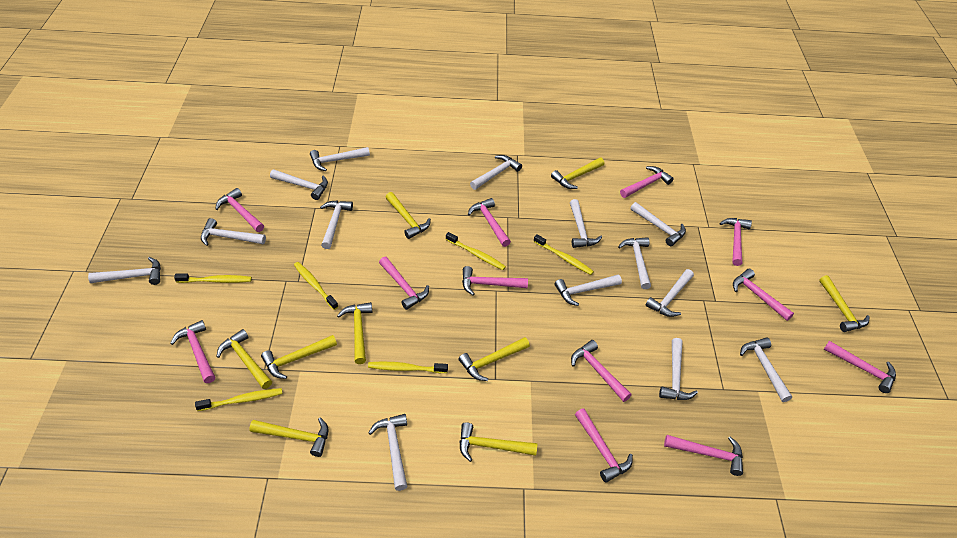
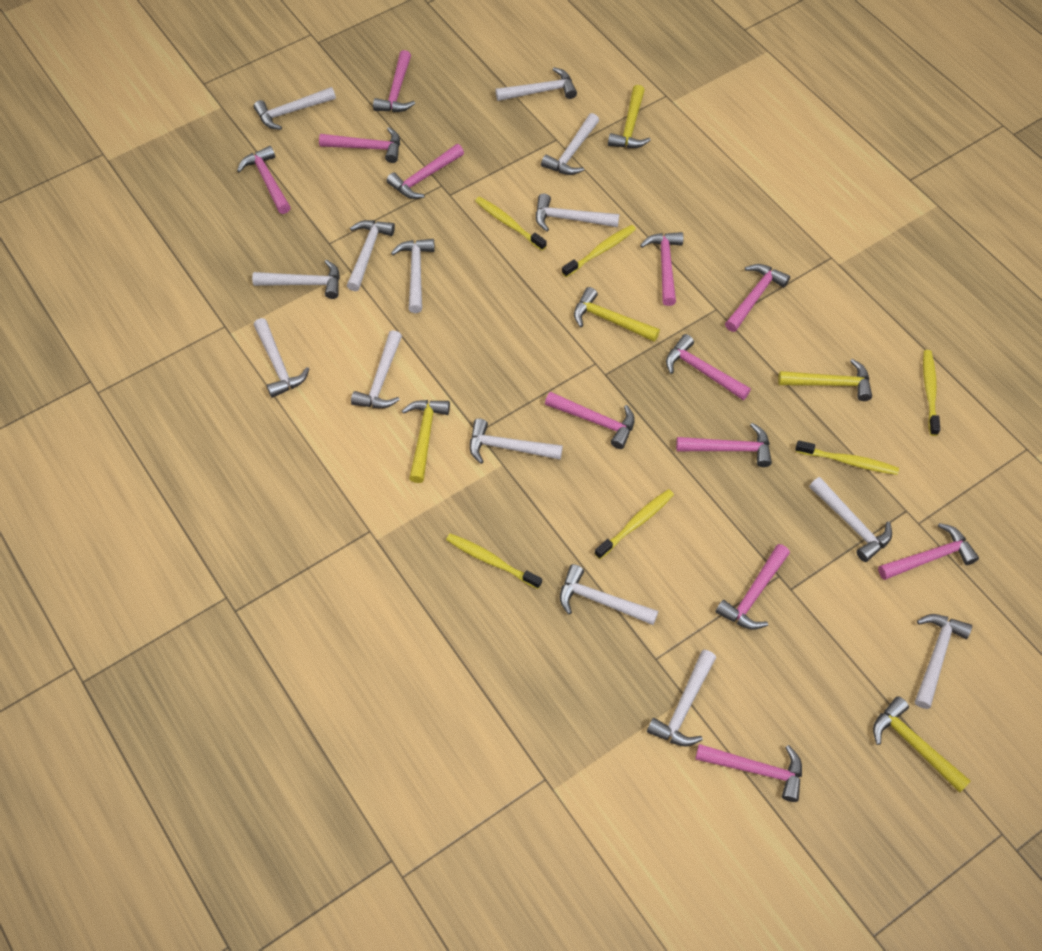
yellow hammer: 9 -> 5

